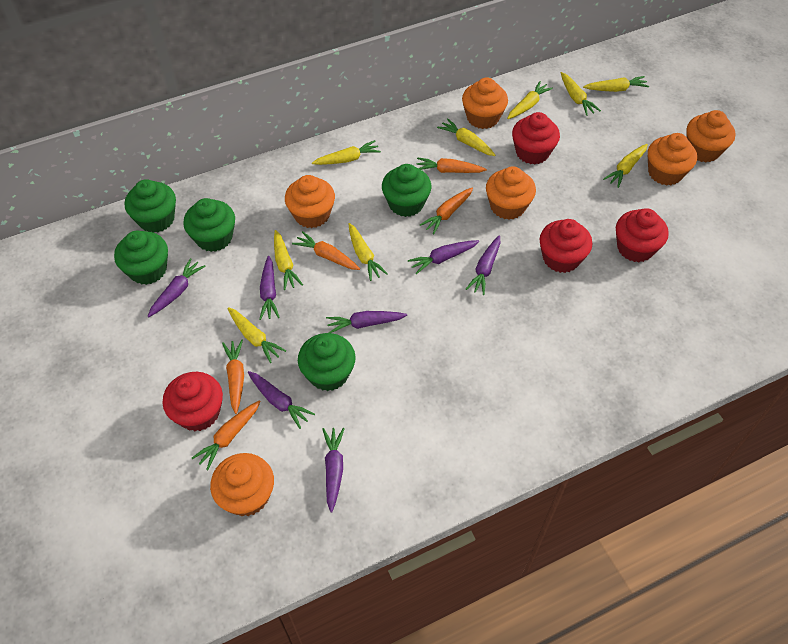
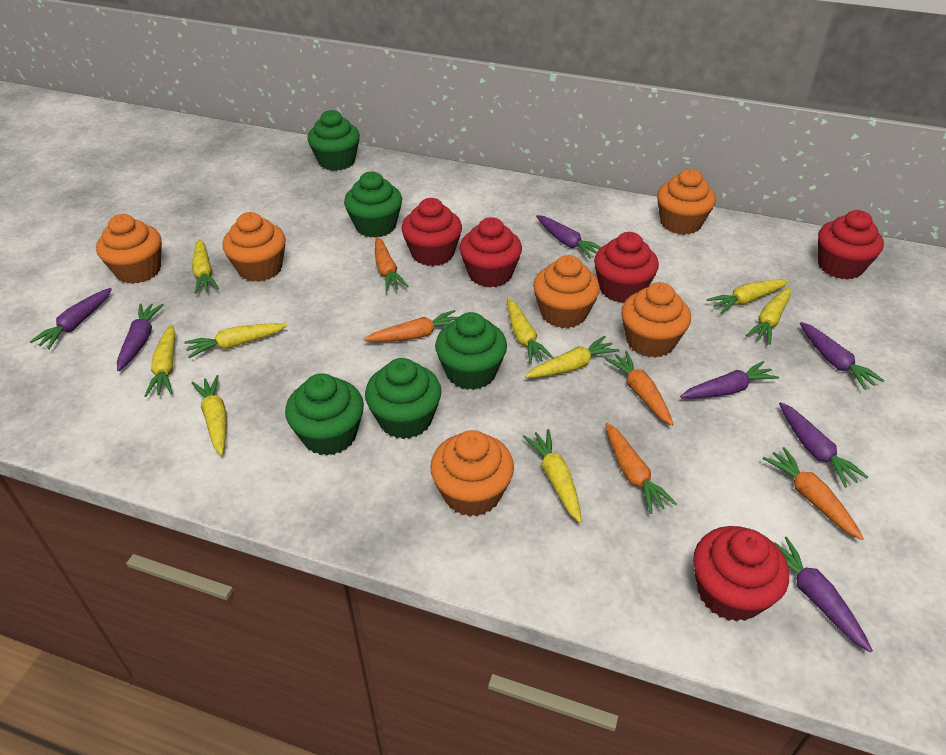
red cupcake: 4 -> 5

